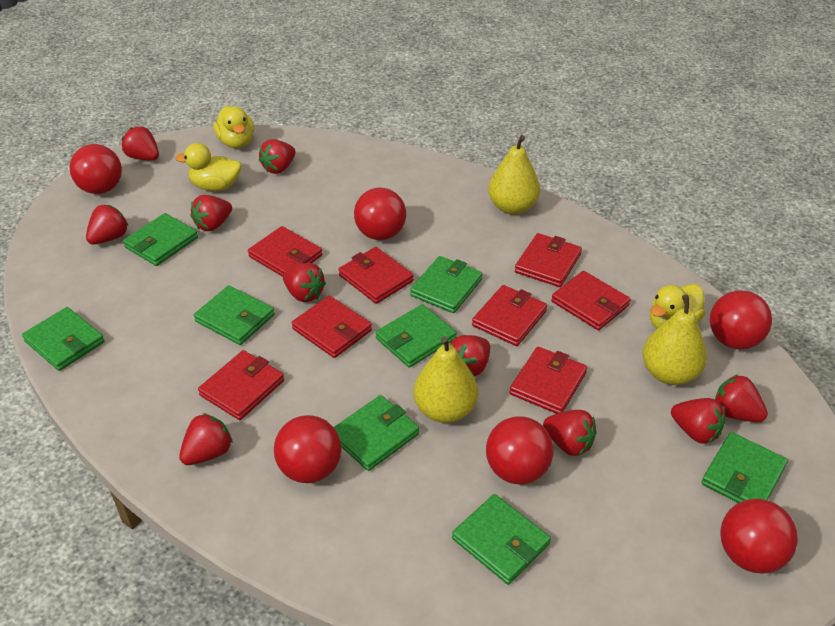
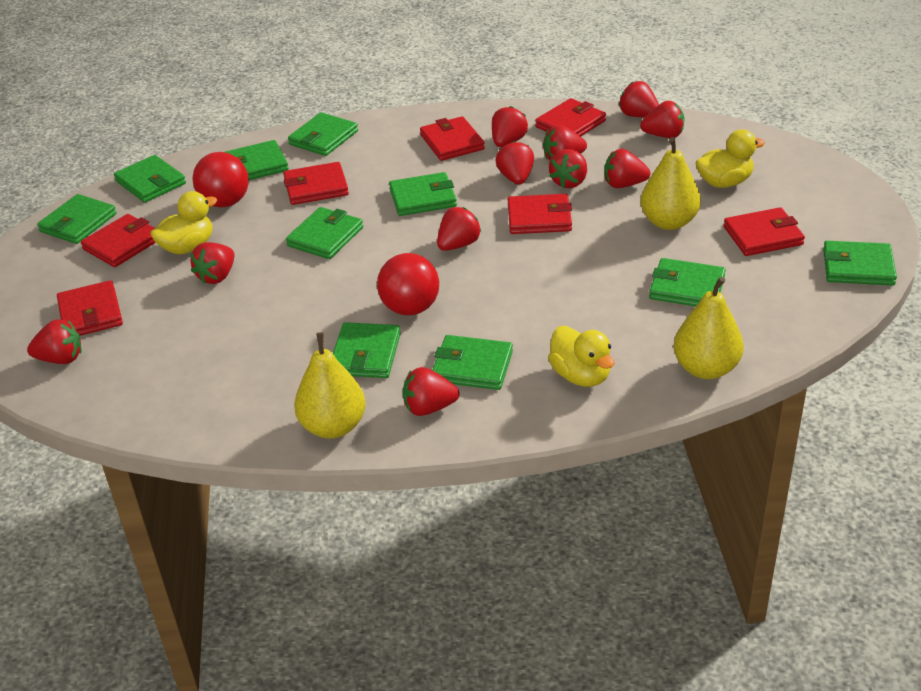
green wallet: 8 -> 10
red ball: 6 -> 2
red strawberry: 10 -> 11
red wallet: 8 -> 7

